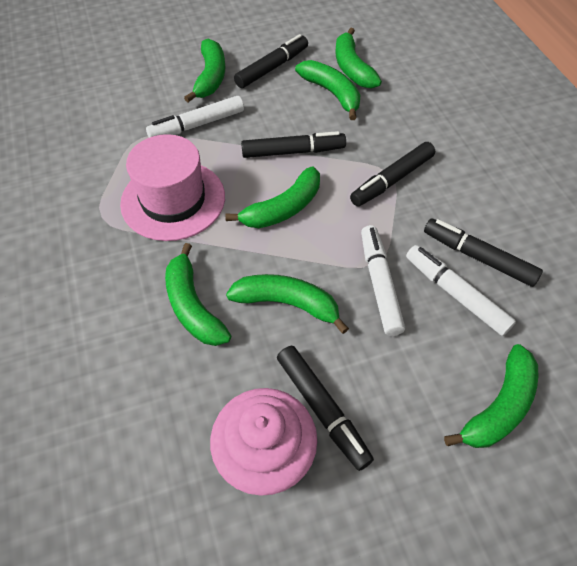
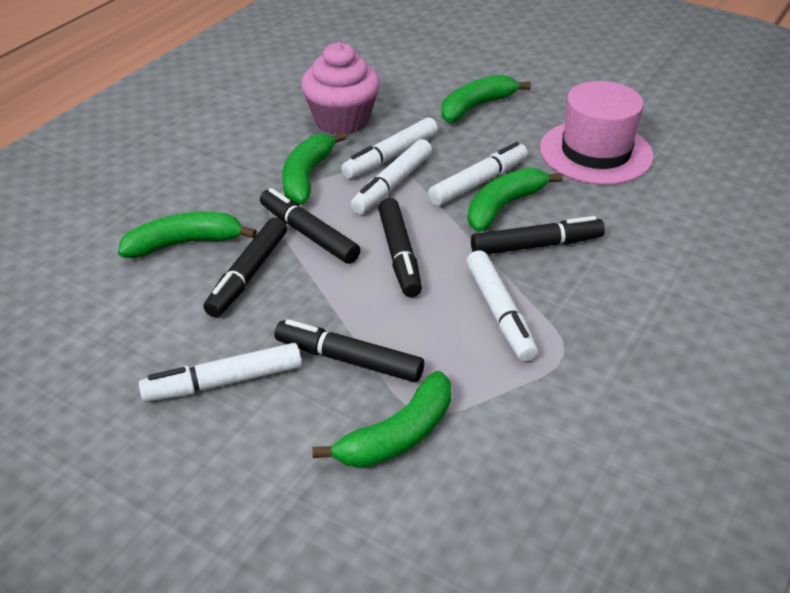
green banana: 7 -> 5
white marker: 3 -> 5

